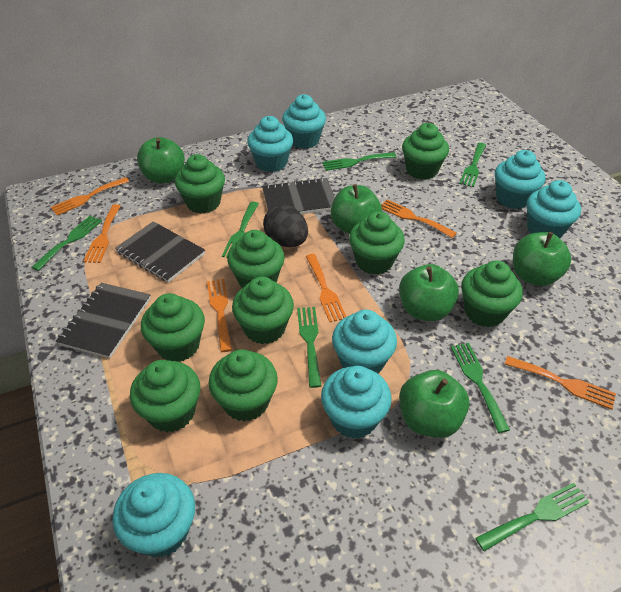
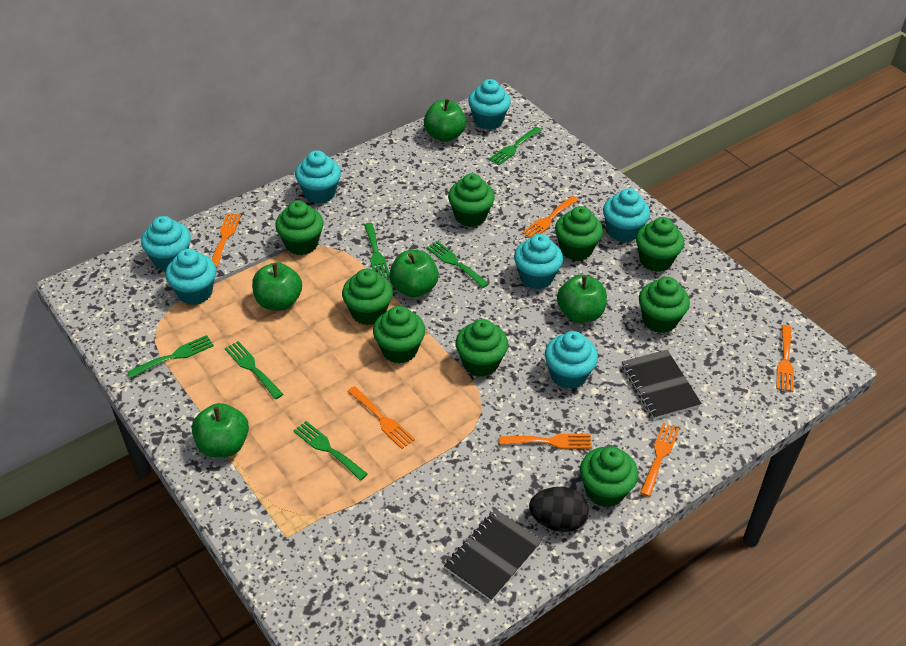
black notebook: 3 -> 2
green fork: 7 -> 6

